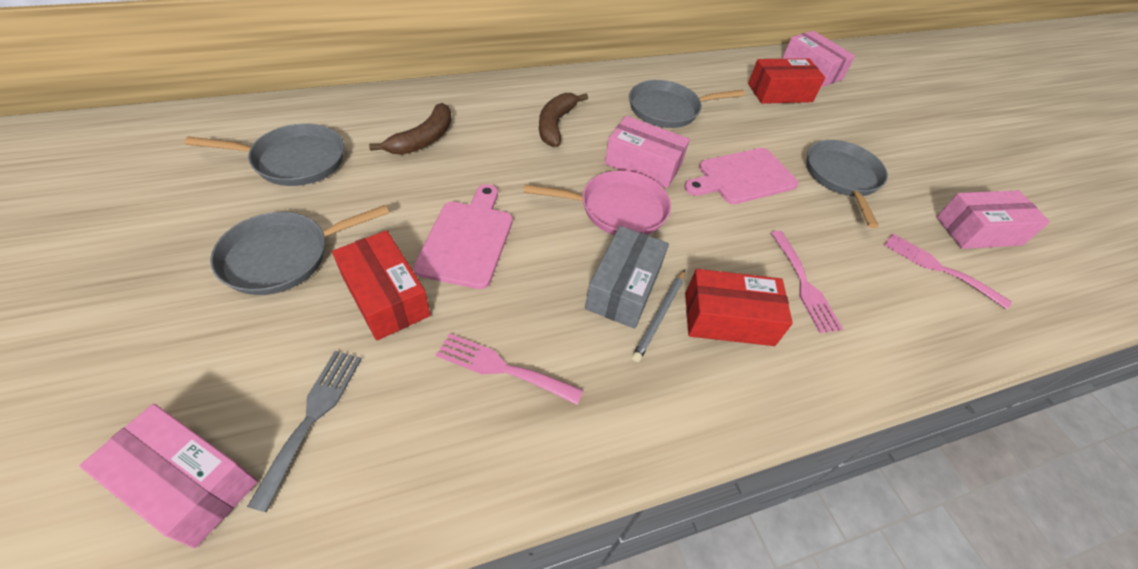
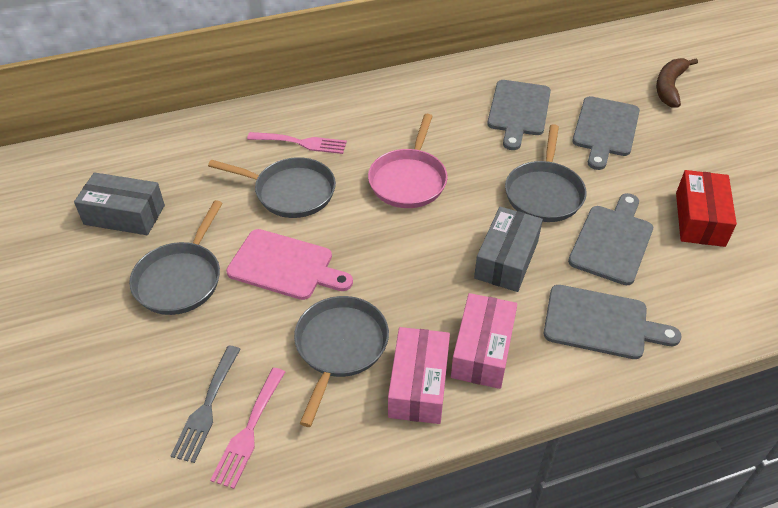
brown banana: 2 -> 1
grey box: 1 -> 2
grey cutting board: 0 -> 4
grey pencil: 1 -> 0
pink box: 4 -> 2
pink cutting board: 2 -> 1
pink fork: 3 -> 2
red box: 3 -> 1

